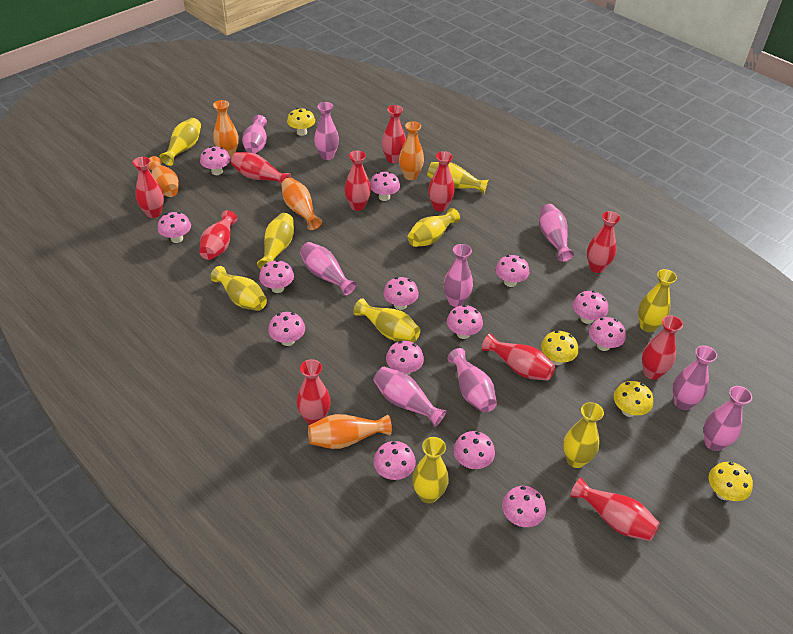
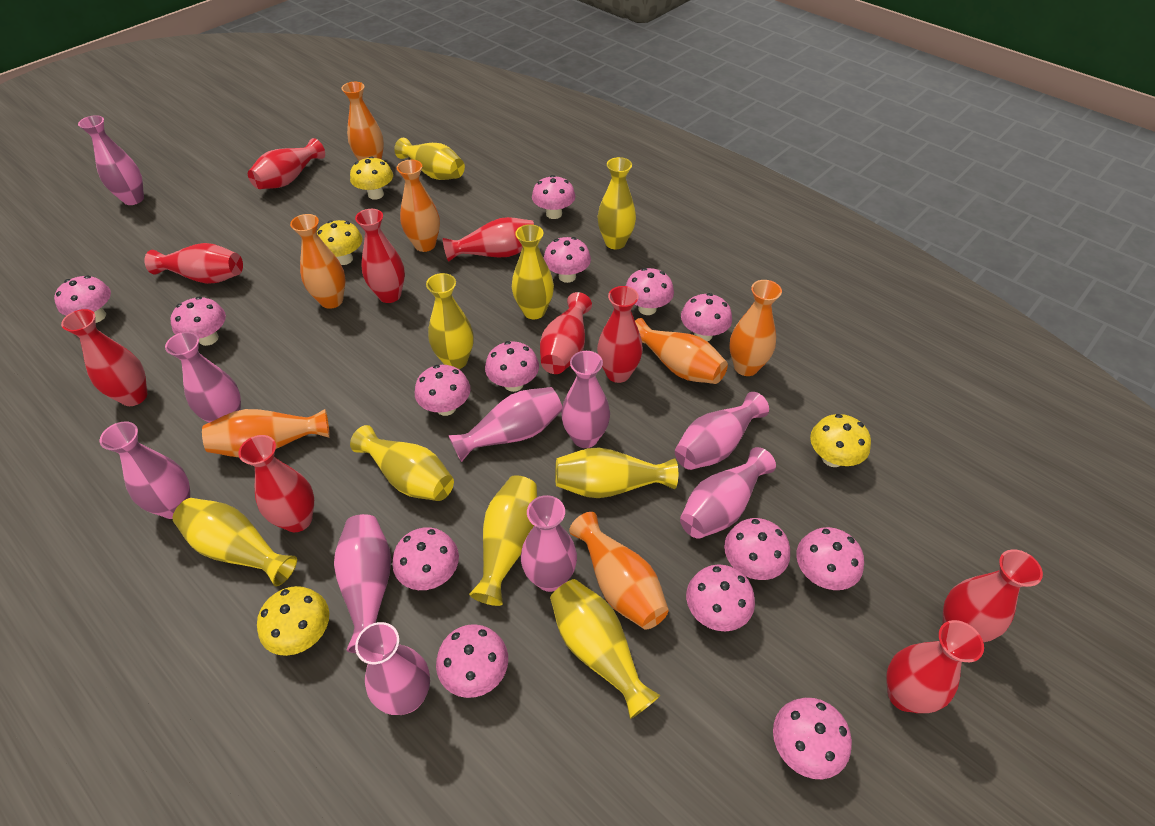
orange vase: 5 -> 7
pink vase: 9 -> 10
red vase: 11 -> 10

